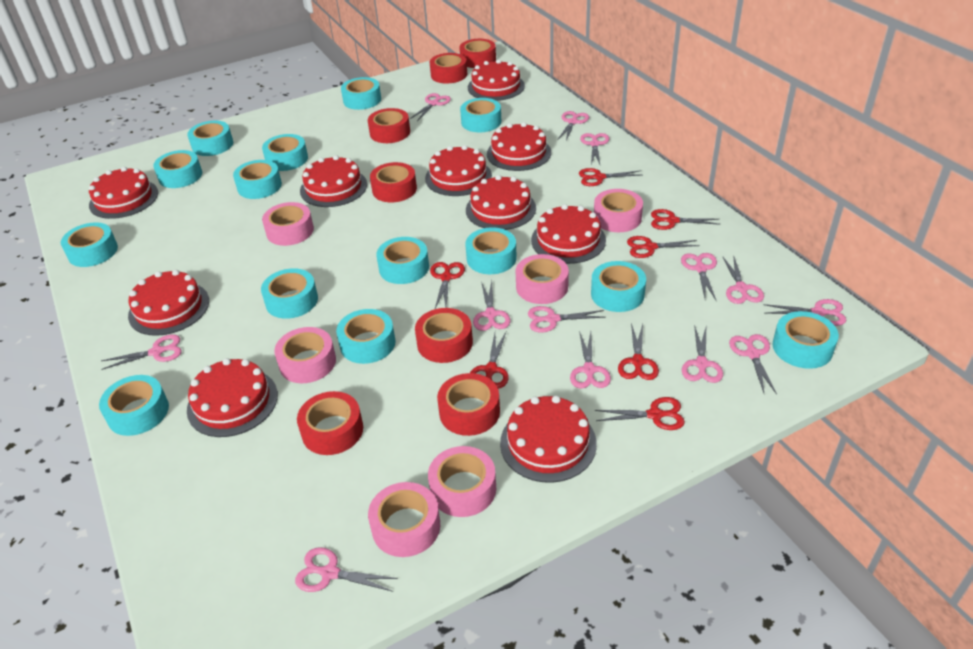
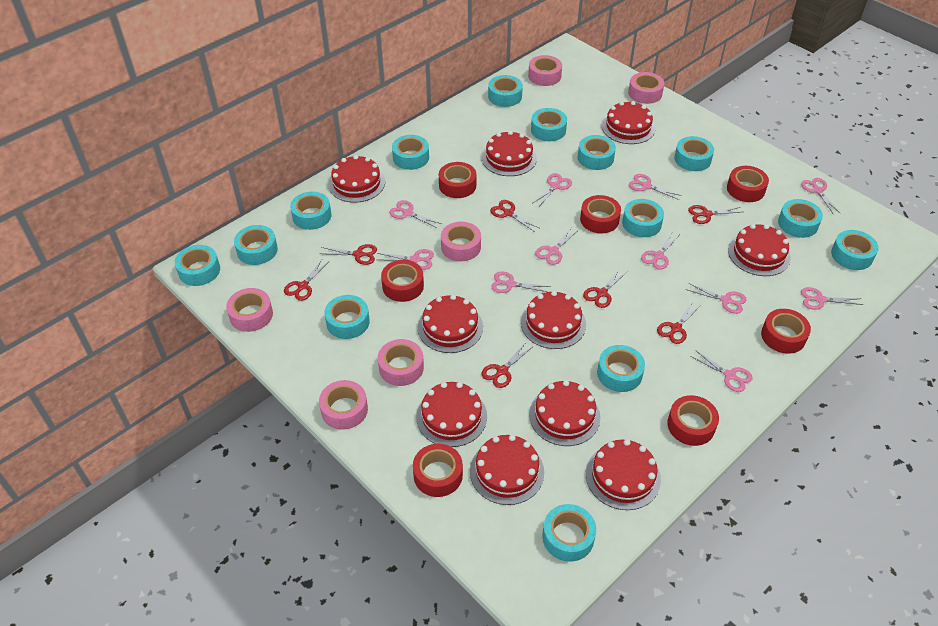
pink scissors: 13 -> 11

